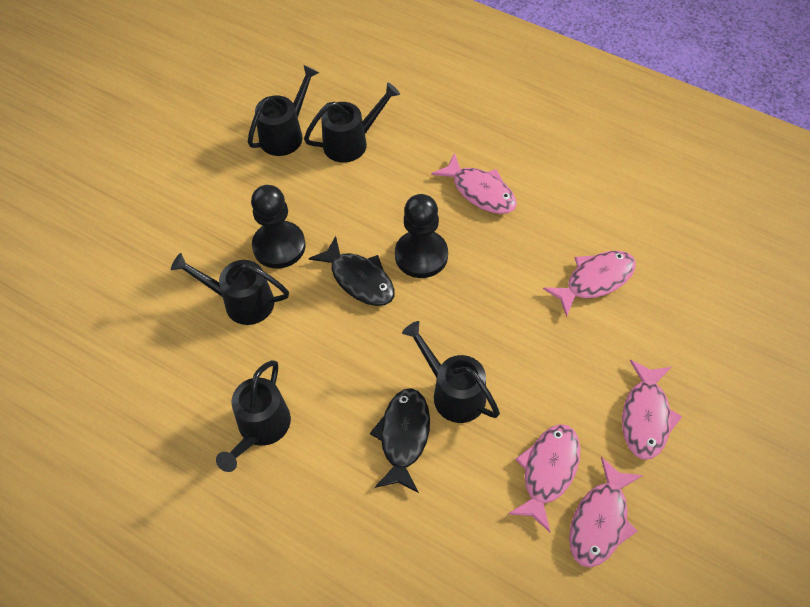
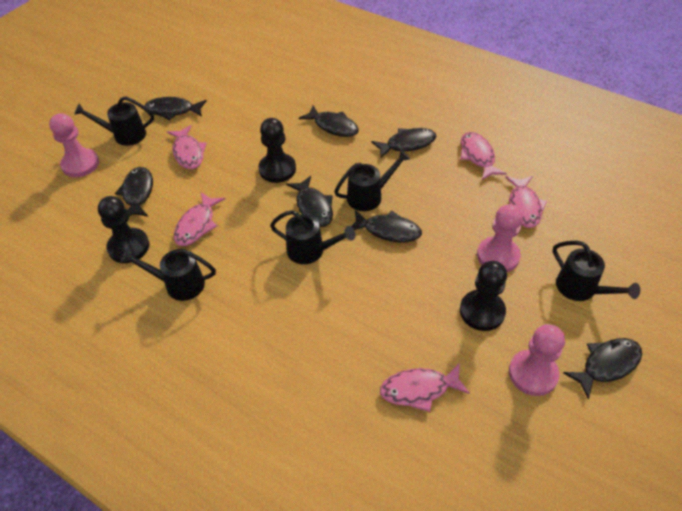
black fish: 2 -> 7
black pawn: 2 -> 3
pink pawn: 0 -> 3

